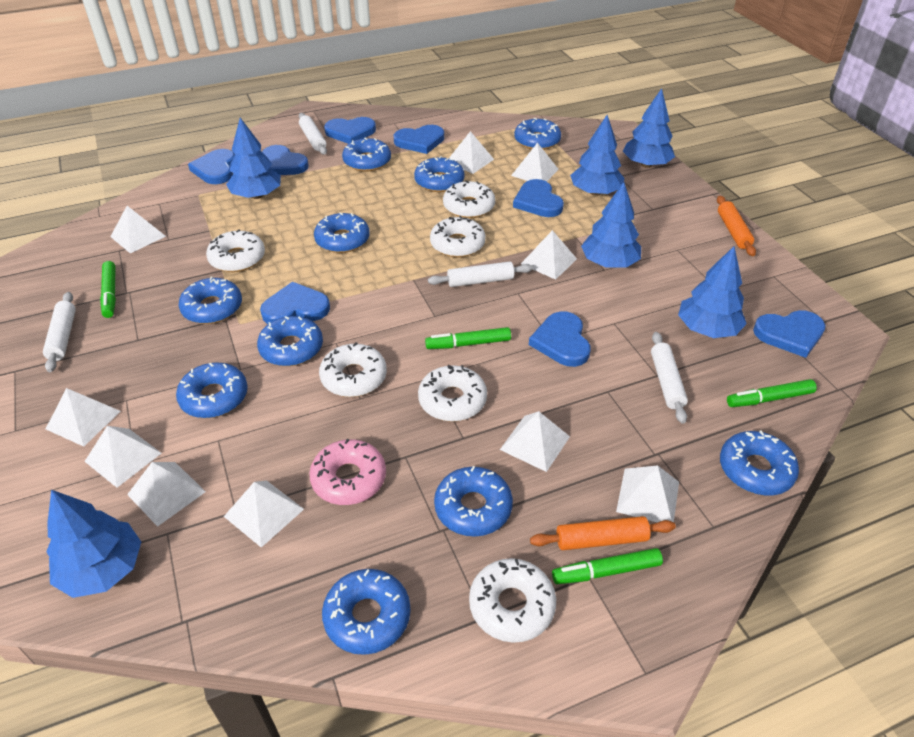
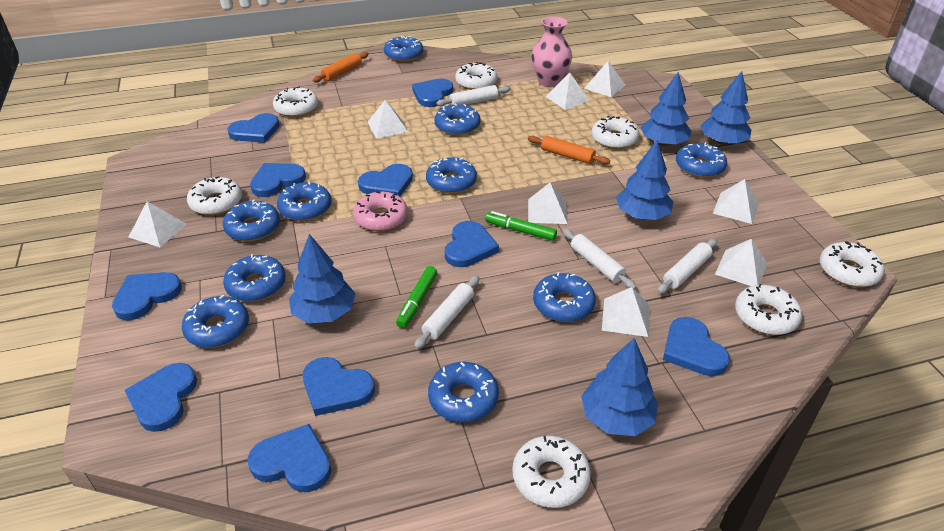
blue heart: 8 -> 10
blue tree: 6 -> 5
green marker: 4 -> 2
pink vase: 0 -> 1
white donut: 6 -> 7
white pyramid: 10 -> 8

